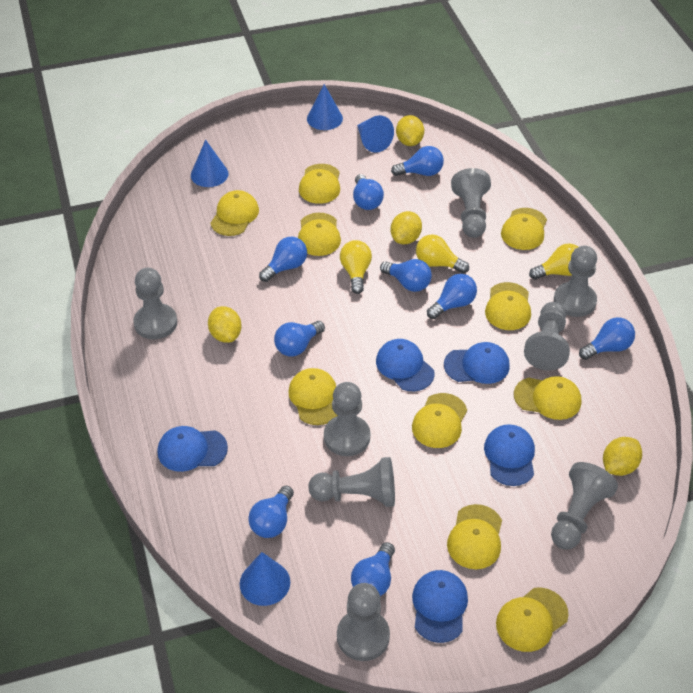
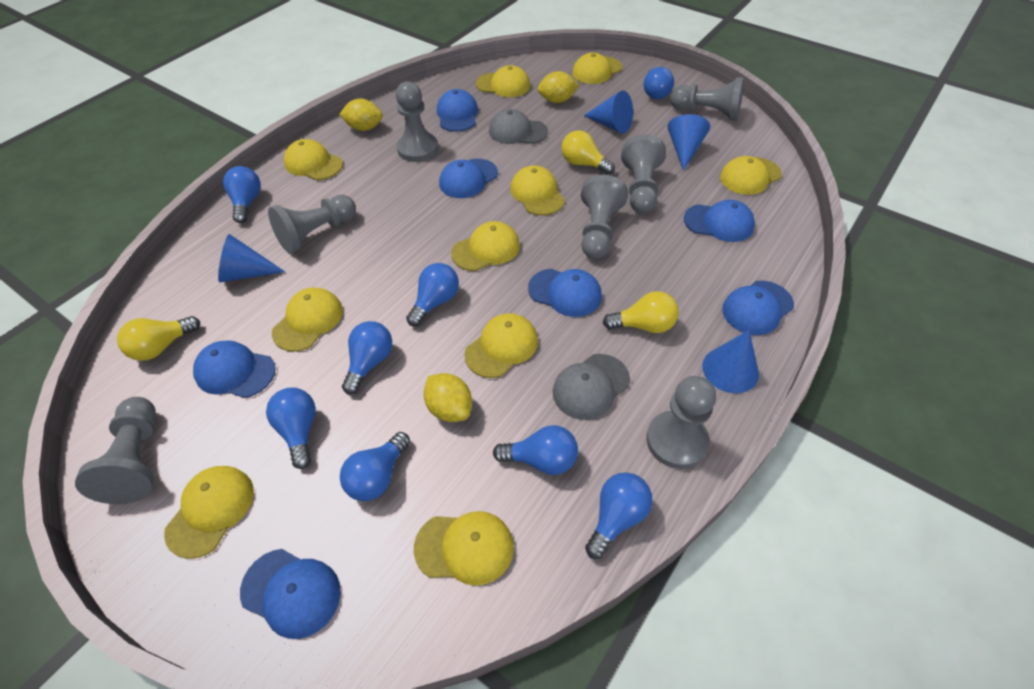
blue cap: 5 -> 7
blue light bulb: 9 -> 8
grey cap: 0 -> 2
grey pawn: 8 -> 7
yellow lemon: 4 -> 3

